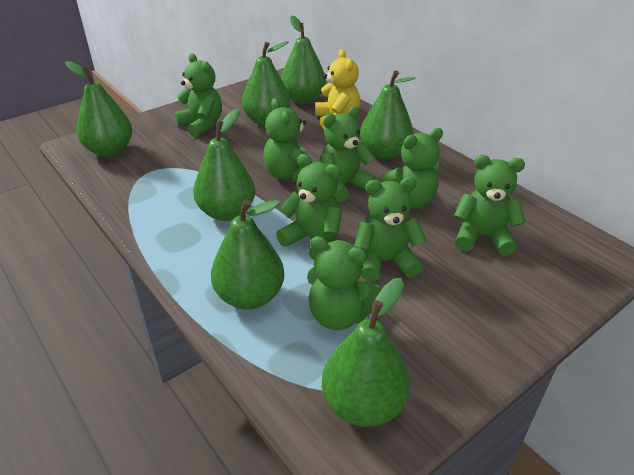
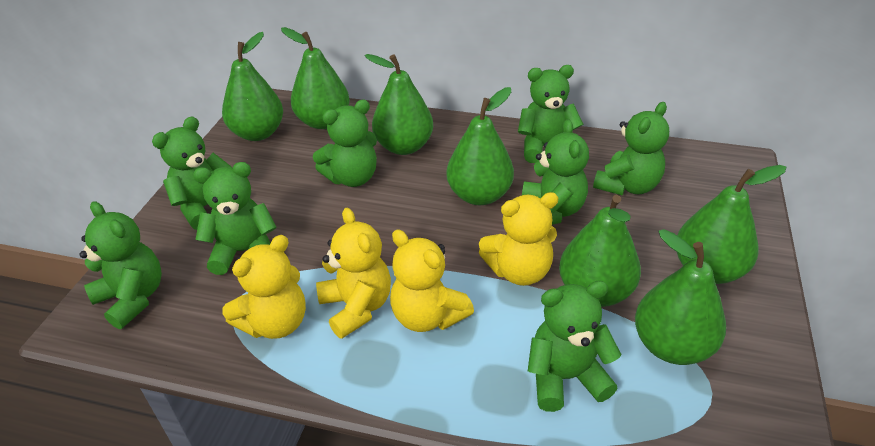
yellow teddy bear: 1 -> 4

